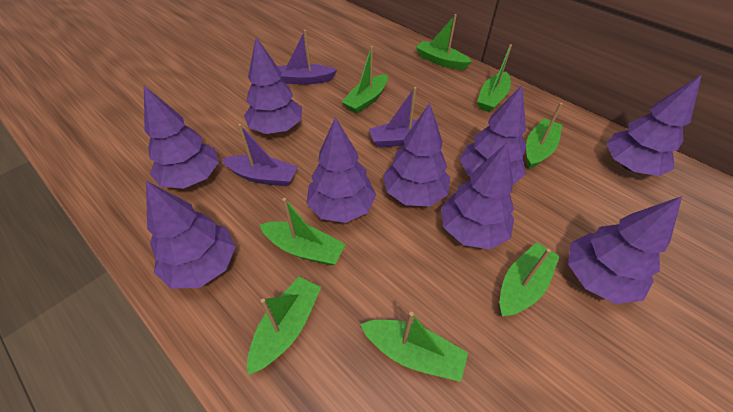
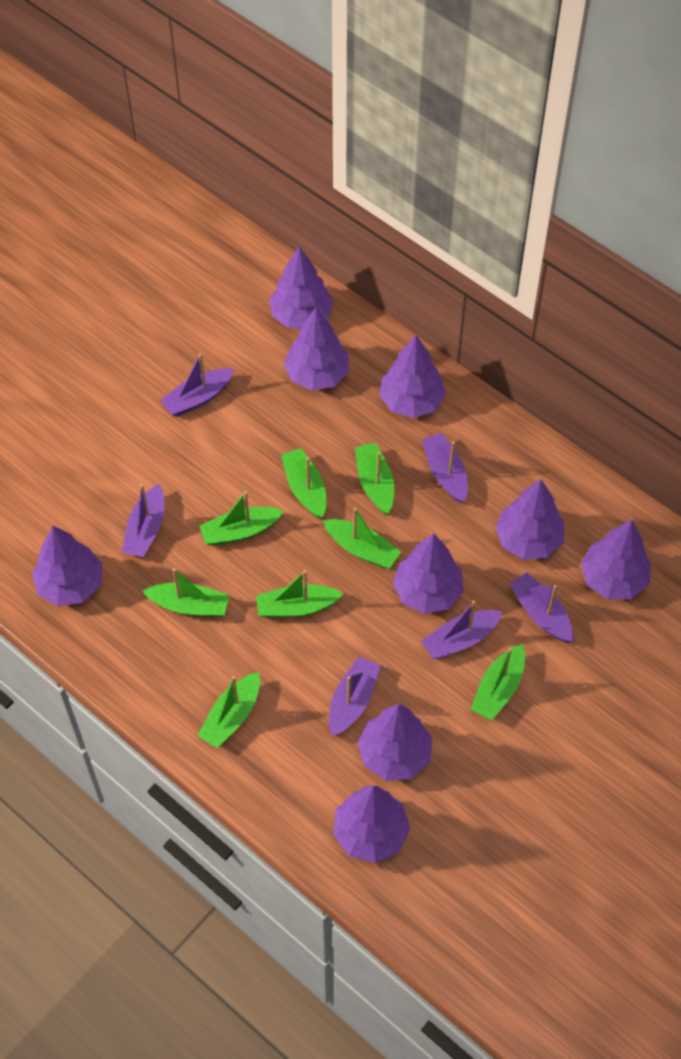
purple boat: 3 -> 6

